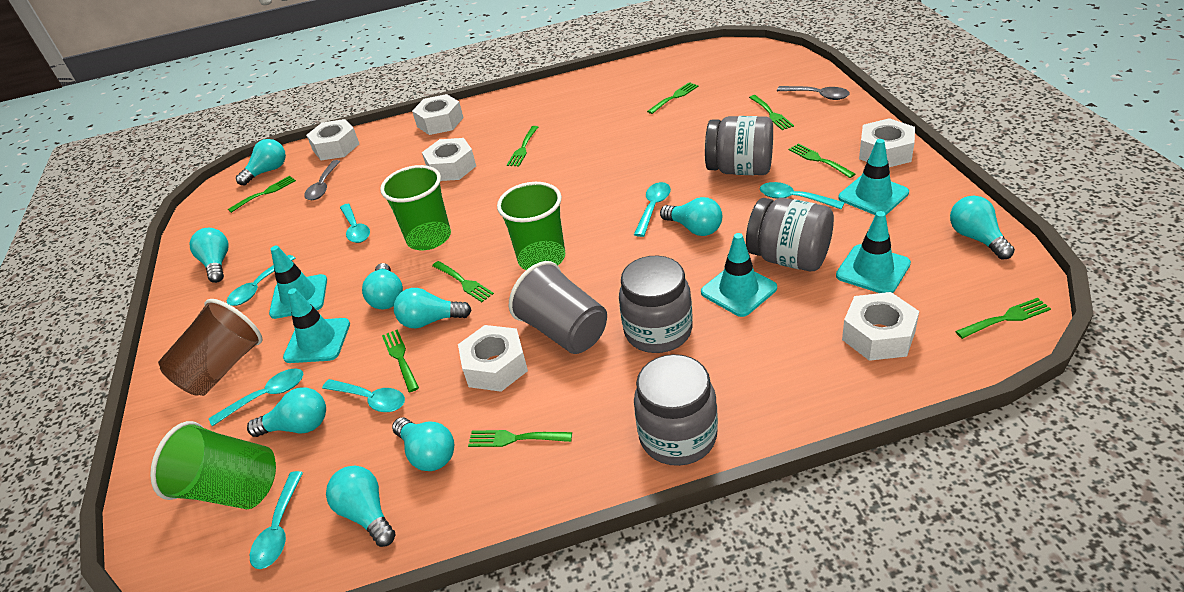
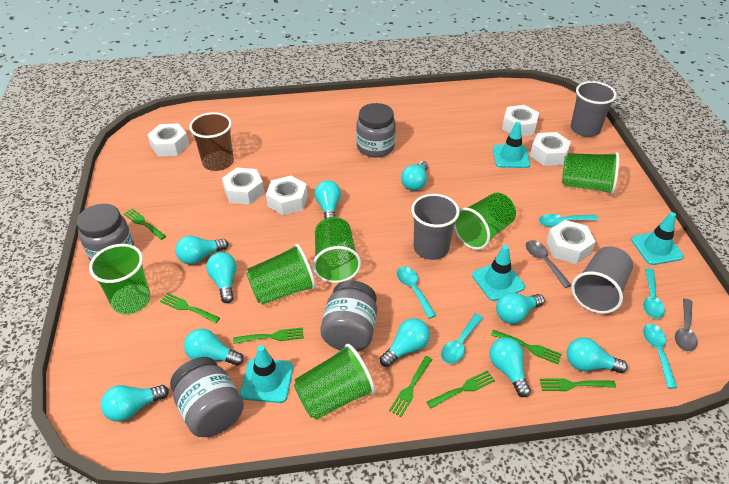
green cup: 3 -> 6
green fork: 9 -> 7
grey cup: 1 -> 3
turquoise light bulb: 9 -> 10
turquoise spoon: 7 -> 5
turquoise traffic cone: 5 -> 4

